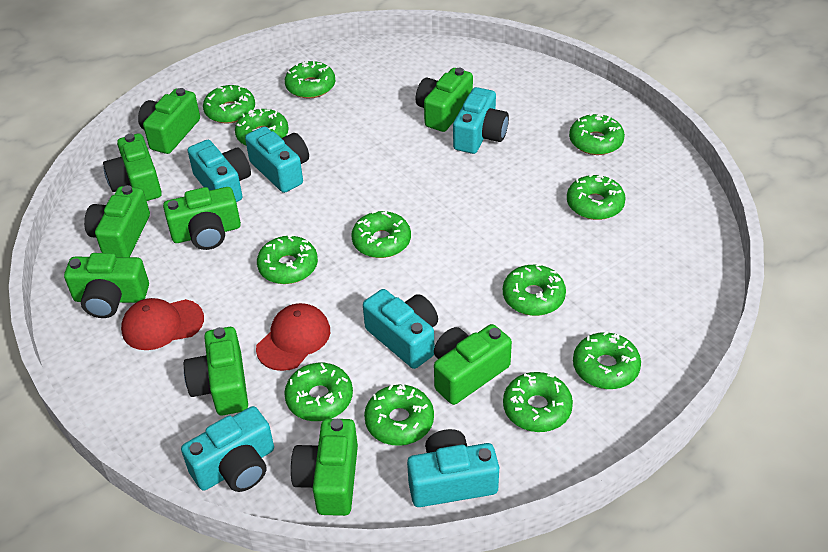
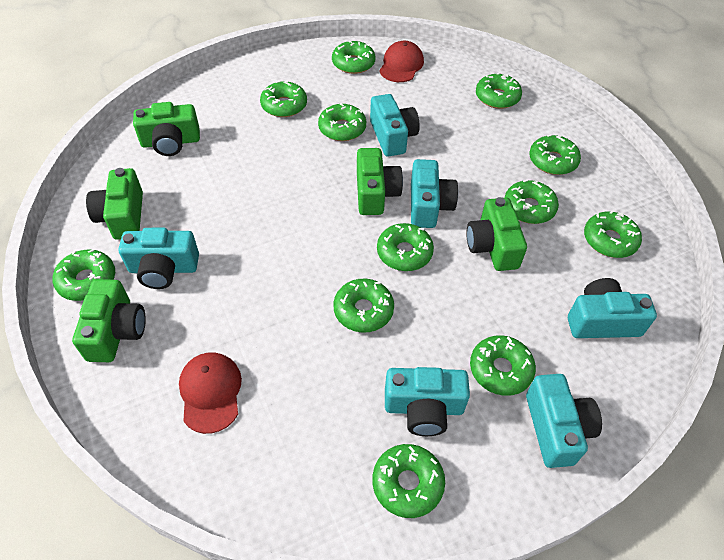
green camera: 9 -> 5

